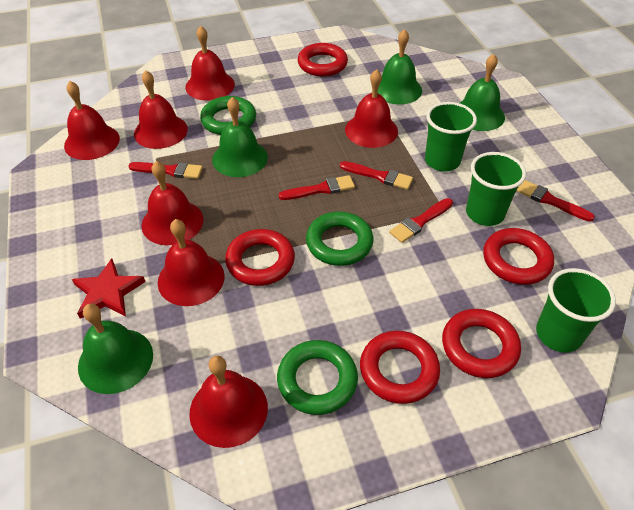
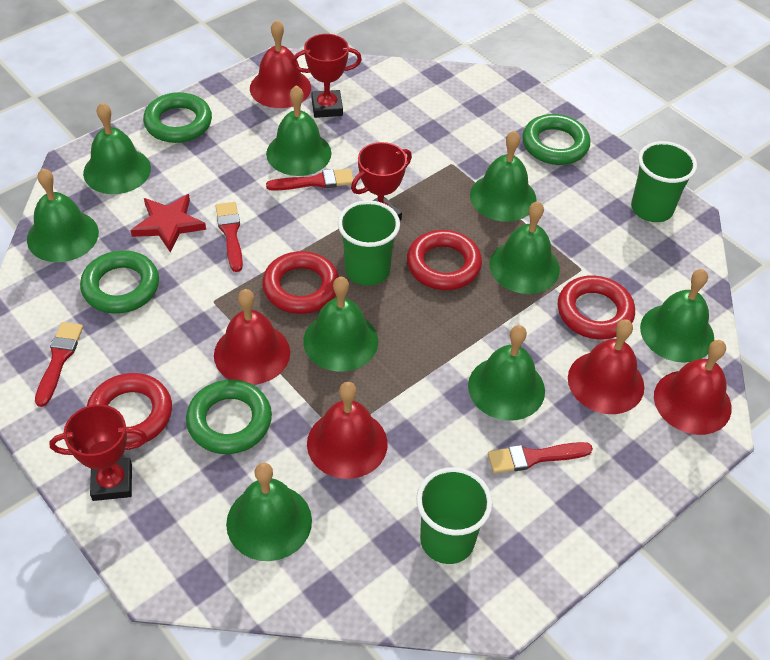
green bell: 4 -> 9
green ring: 3 -> 4
red bell: 7 -> 5
red brush: 5 -> 4
red ring: 5 -> 4
red trophy: 0 -> 3

